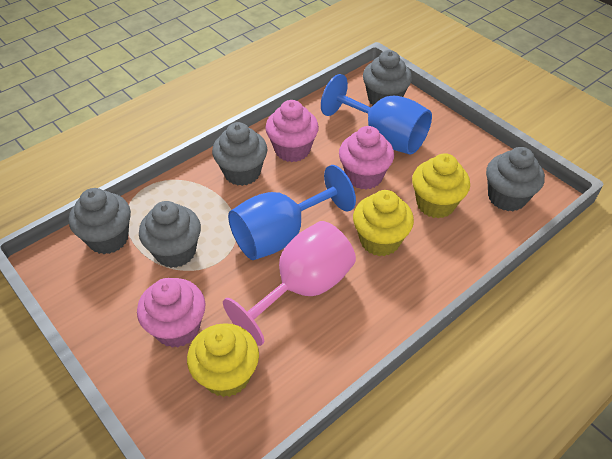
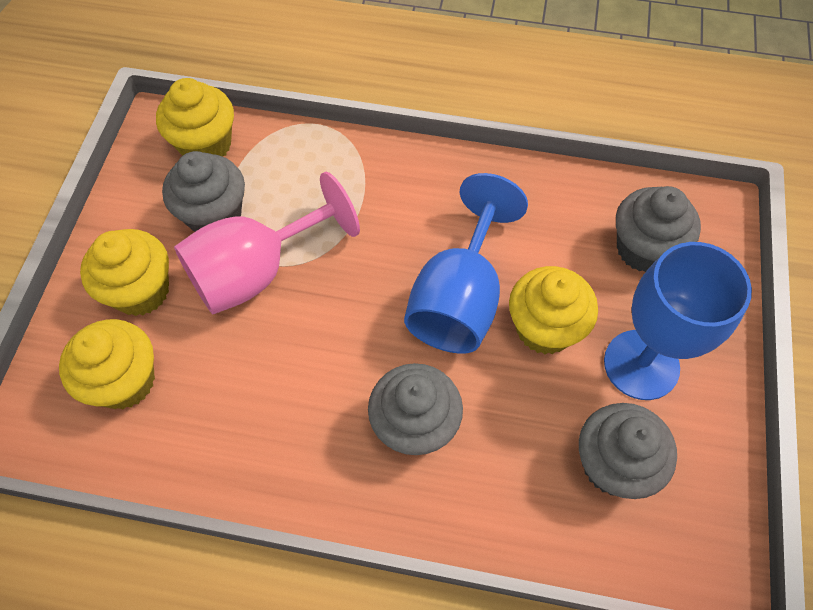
grey cupcake: 5 -> 4
pink cupcake: 3 -> 0
yellow cupcake: 3 -> 4

